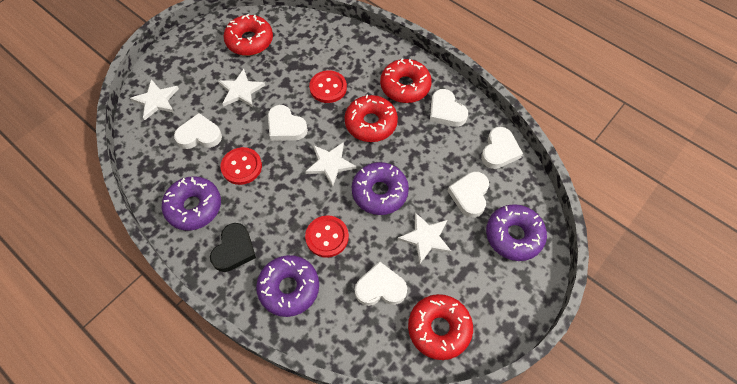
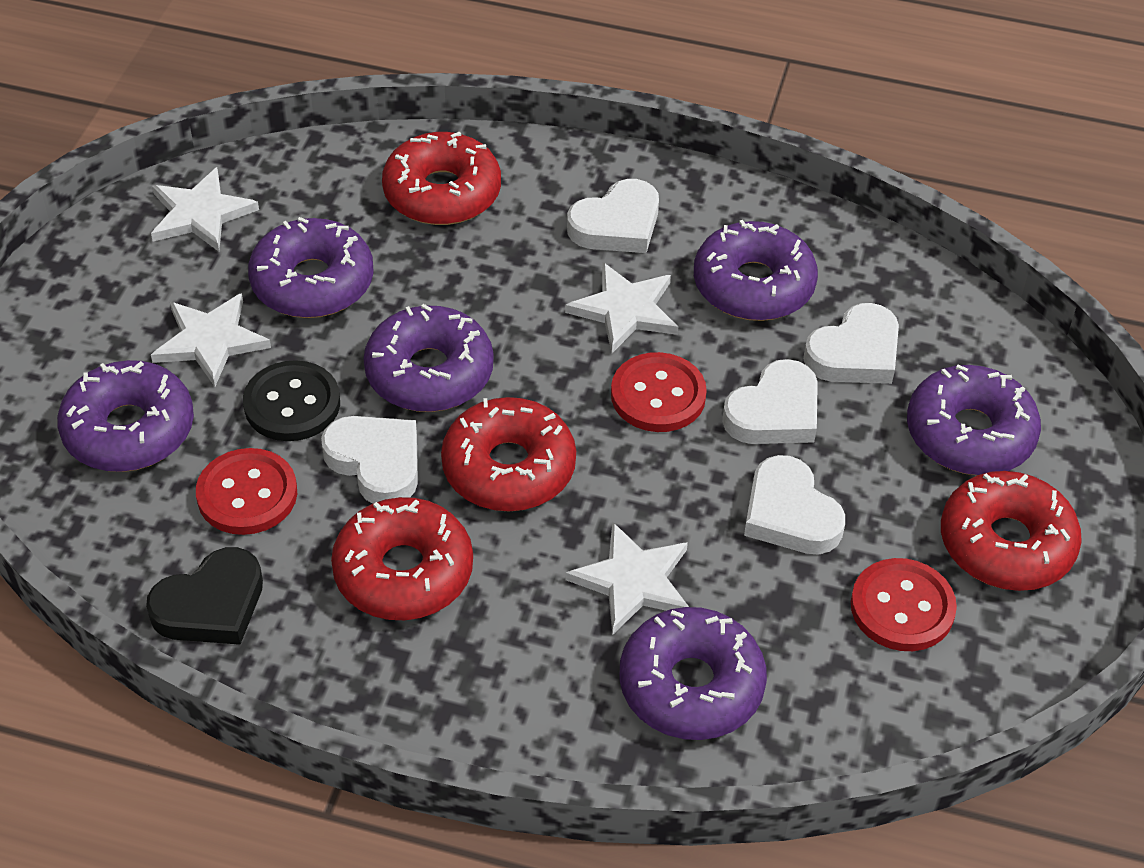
black button: 0 -> 1
purple donut: 4 -> 6
white heart: 6 -> 5

